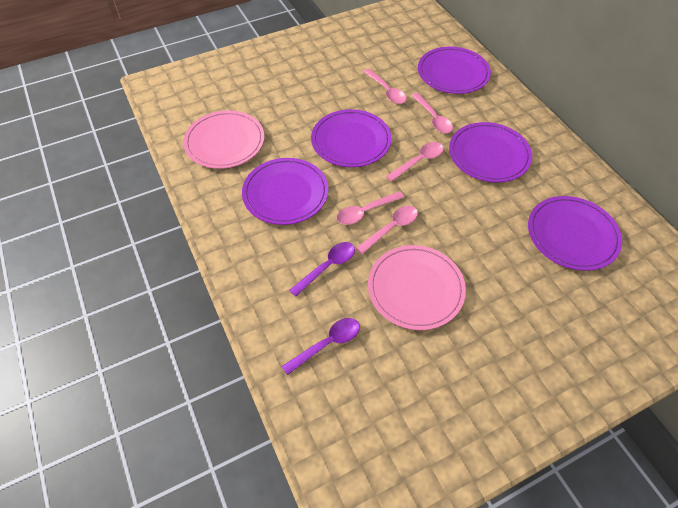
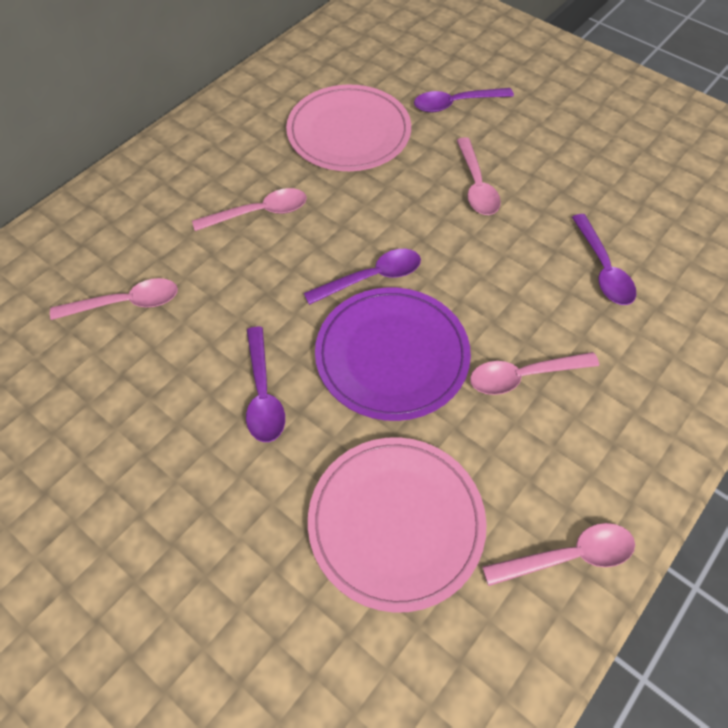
purple plate: 5 -> 1
purple spoon: 2 -> 4

